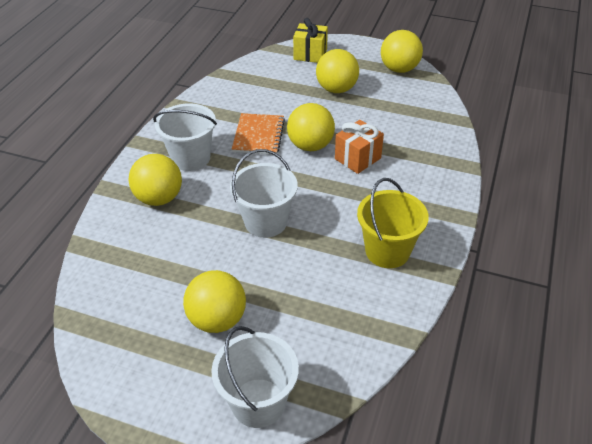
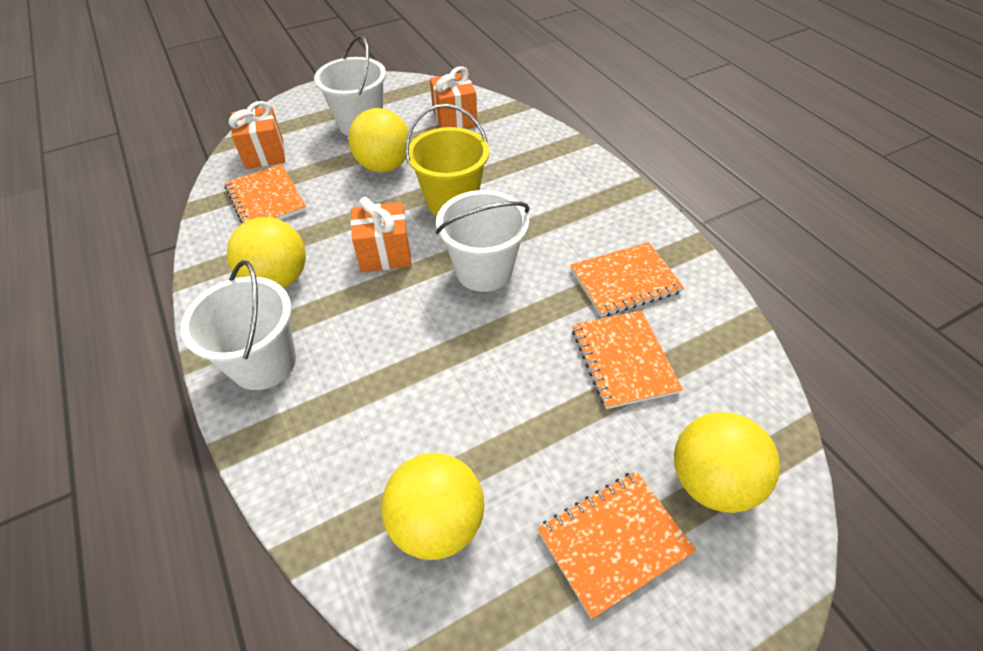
orange gift: 1 -> 3
orange notebook: 1 -> 4
yellow ball: 5 -> 4
yellow gift: 1 -> 0

